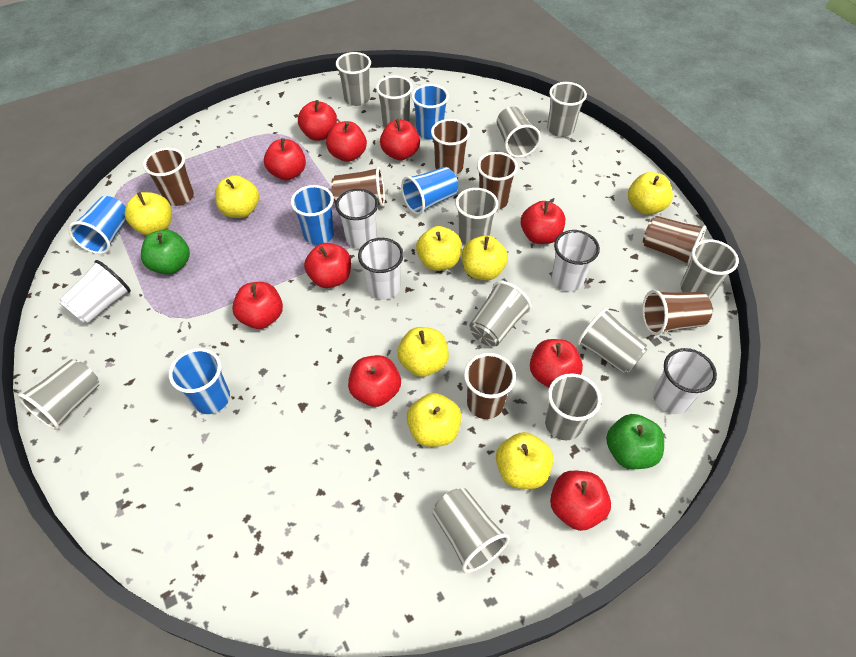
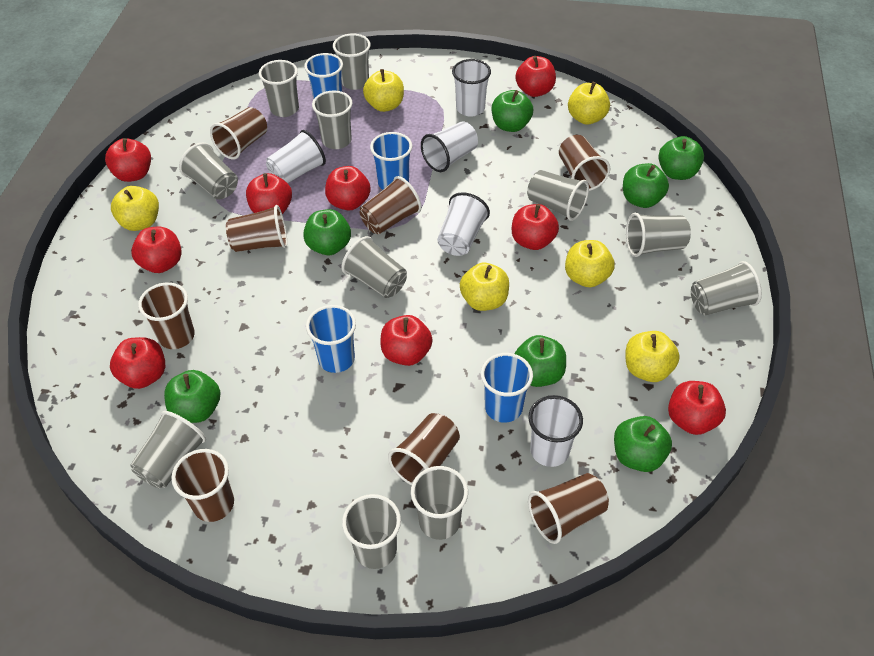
blue cup: 5 -> 4
brown cup: 7 -> 8
green apple: 2 -> 7
red apple: 10 -> 9
yellow apple: 8 -> 6

